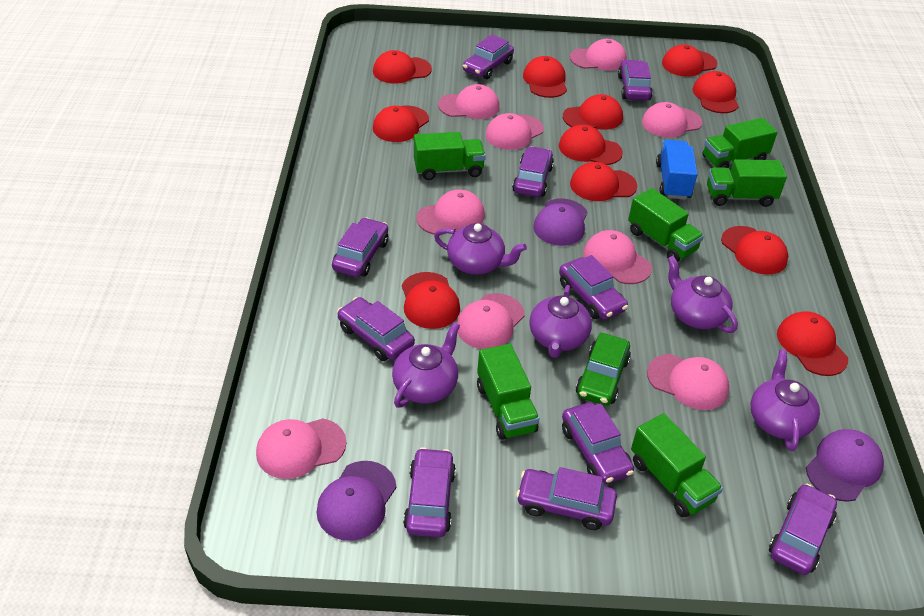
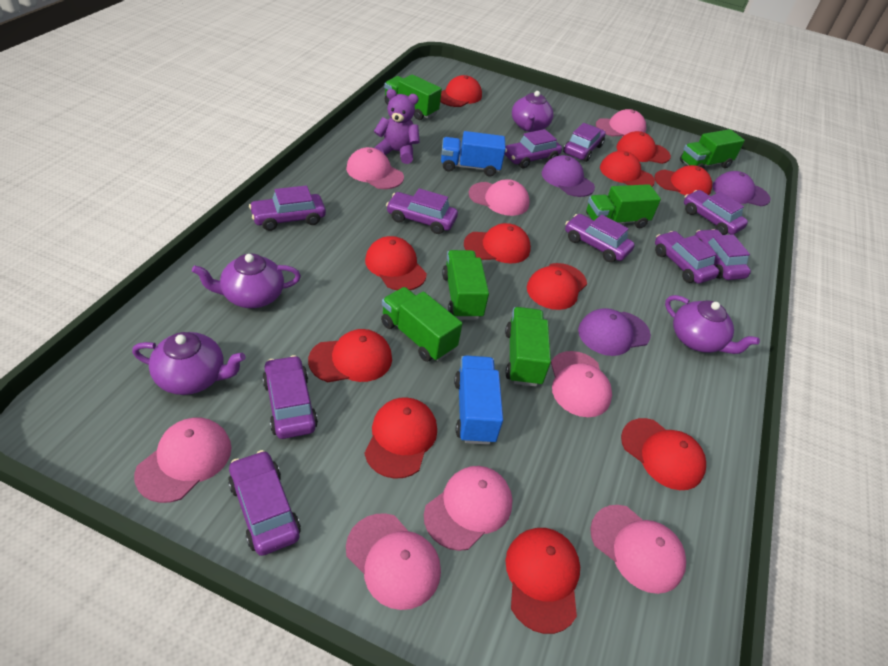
blue truck: 1 -> 2
green car: 1 -> 0
pink cap: 9 -> 8
purple teapot: 5 -> 4
purple teddy bear: 0 -> 1

